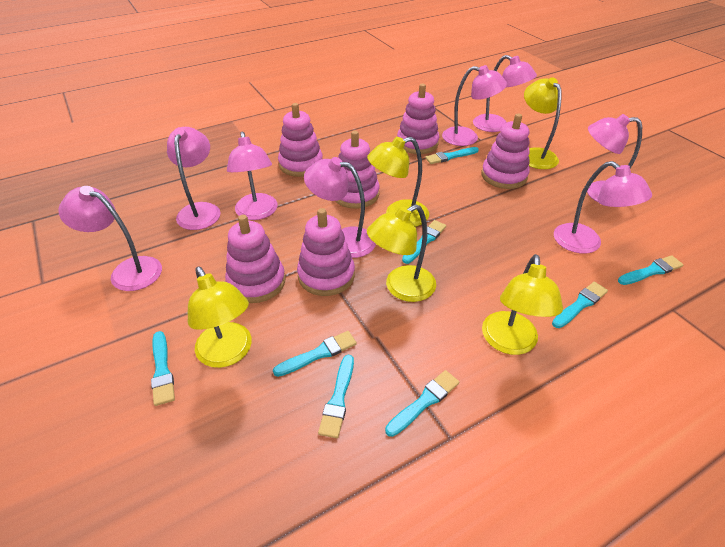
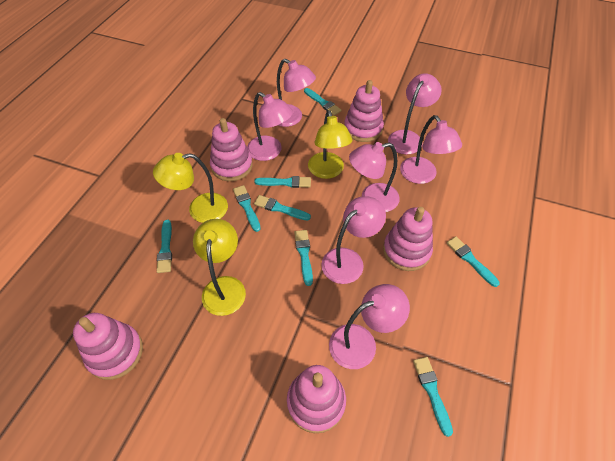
pink lamp: 8 -> 7
pink stacking toy: 6 -> 5
yellow lamp: 5 -> 3

